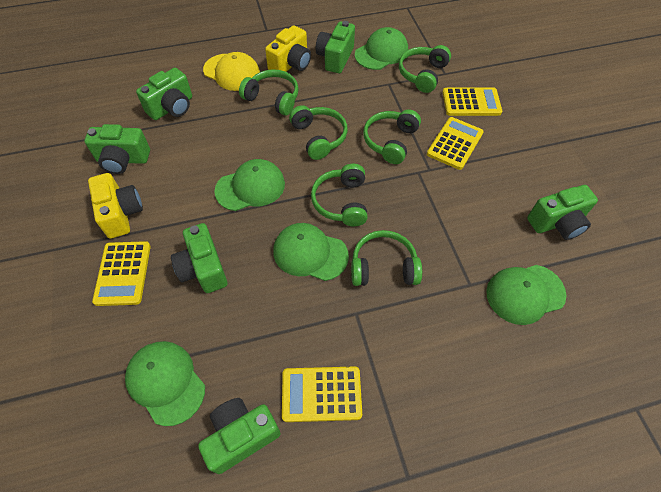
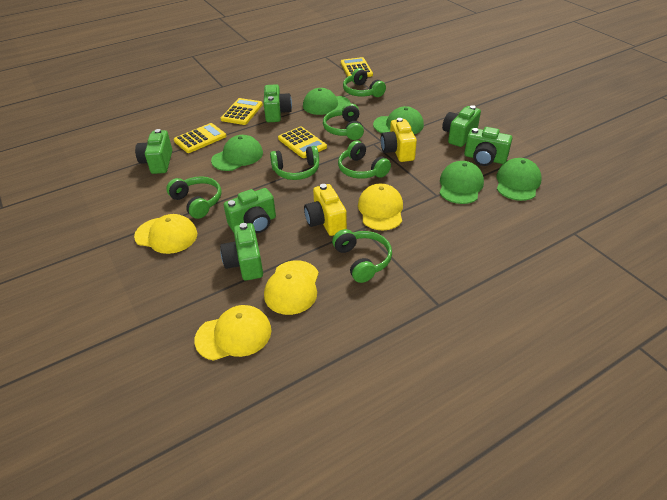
yellow cap: 1 -> 4

